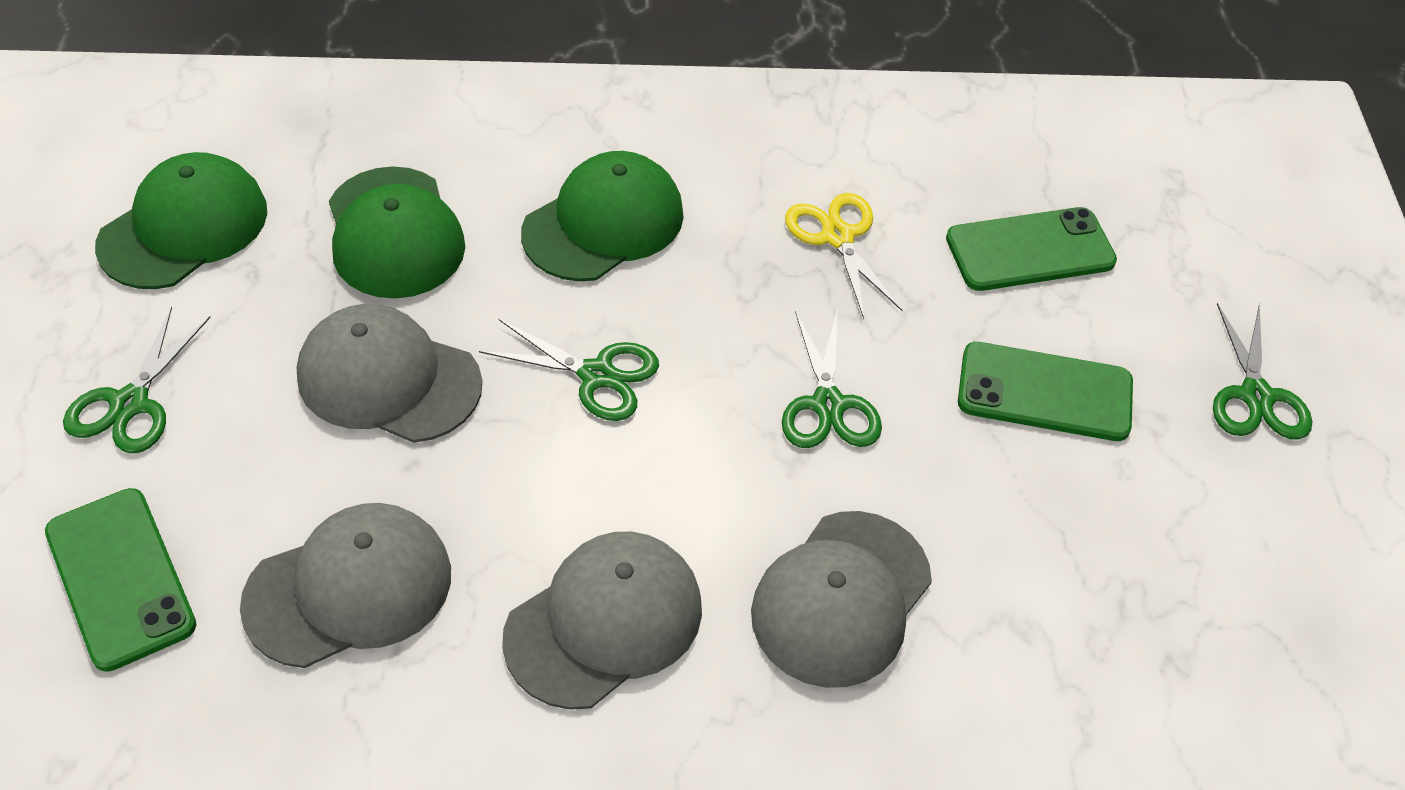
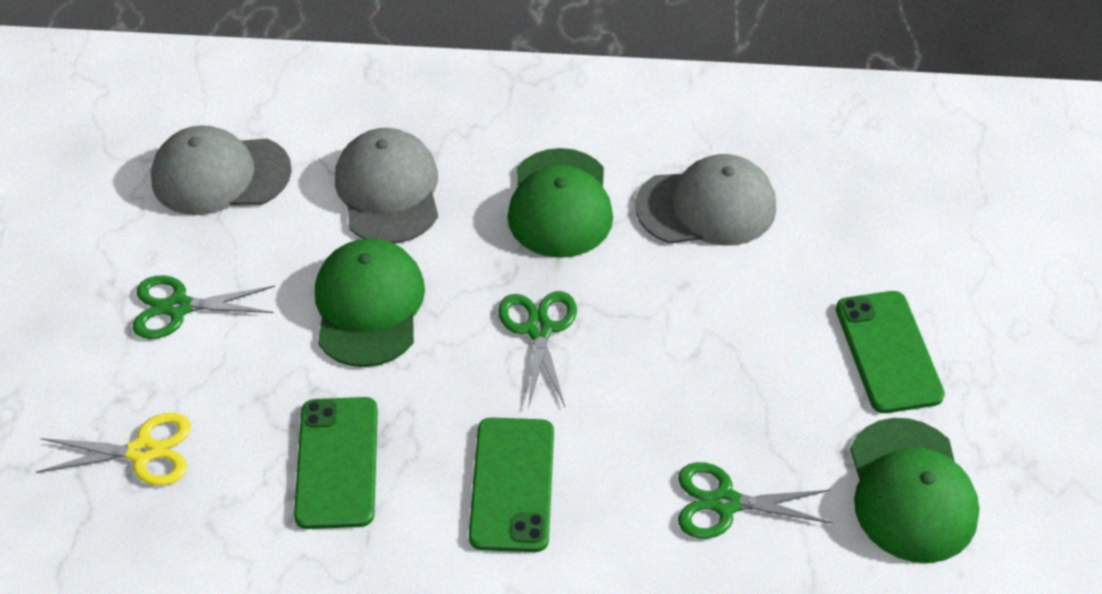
green scissors: 4 -> 3
grey cap: 4 -> 3

